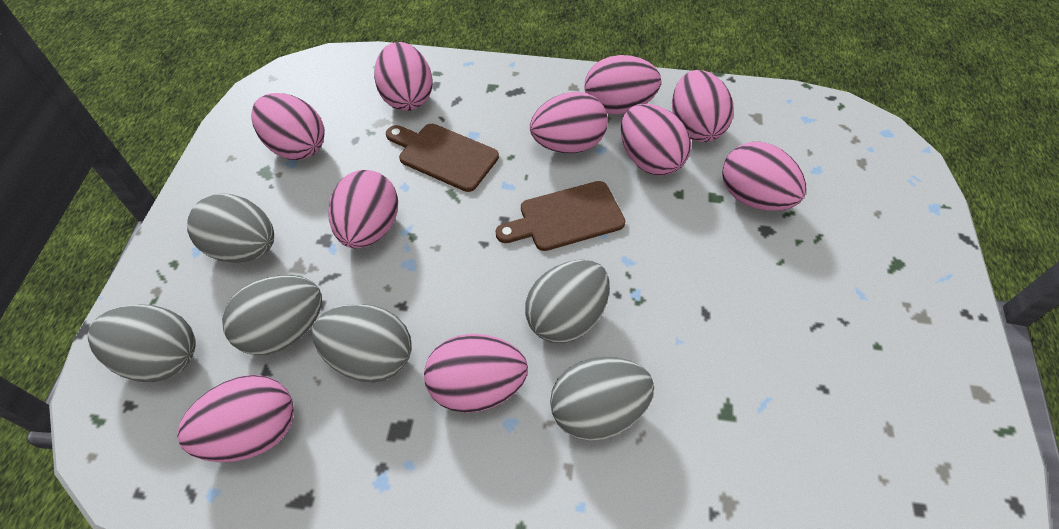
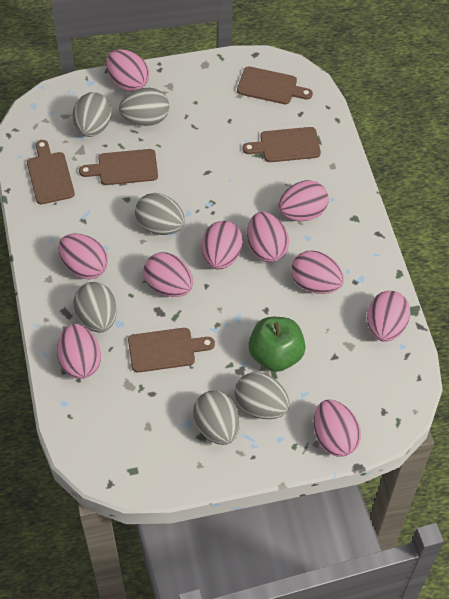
brown cutting board: 2 -> 5
green apple: 0 -> 1

